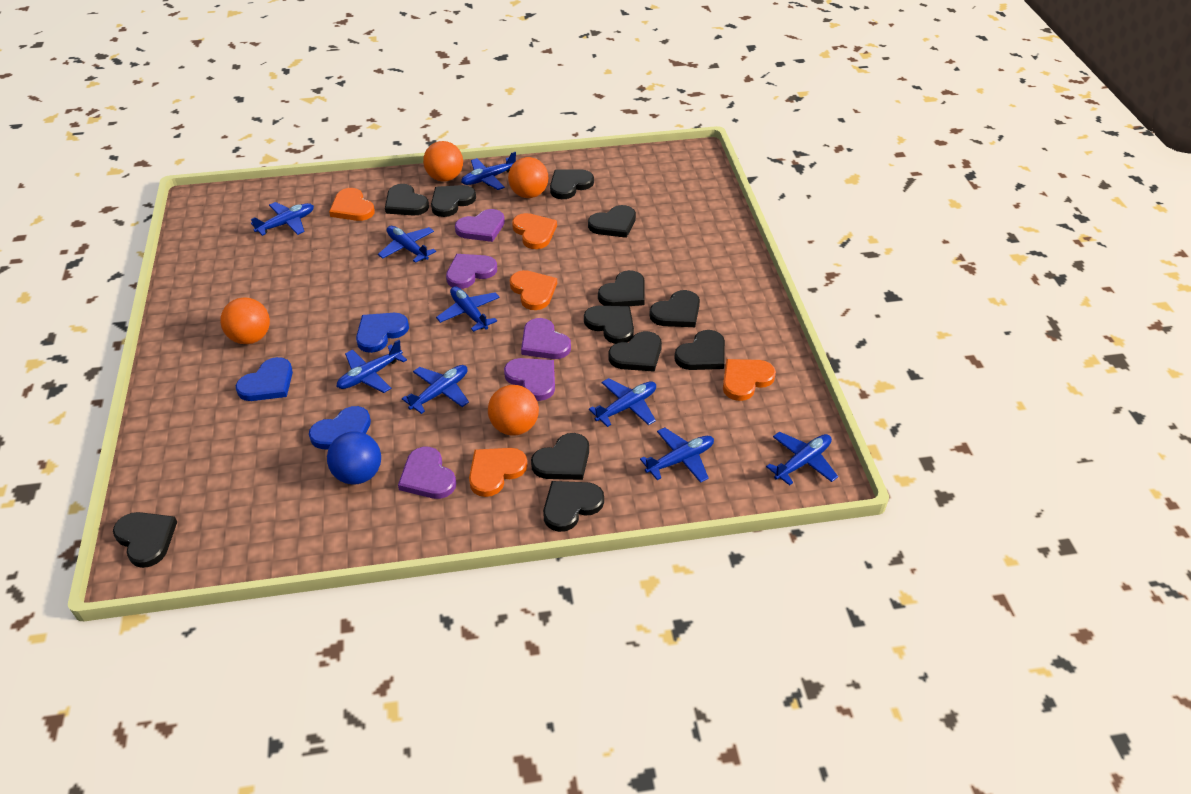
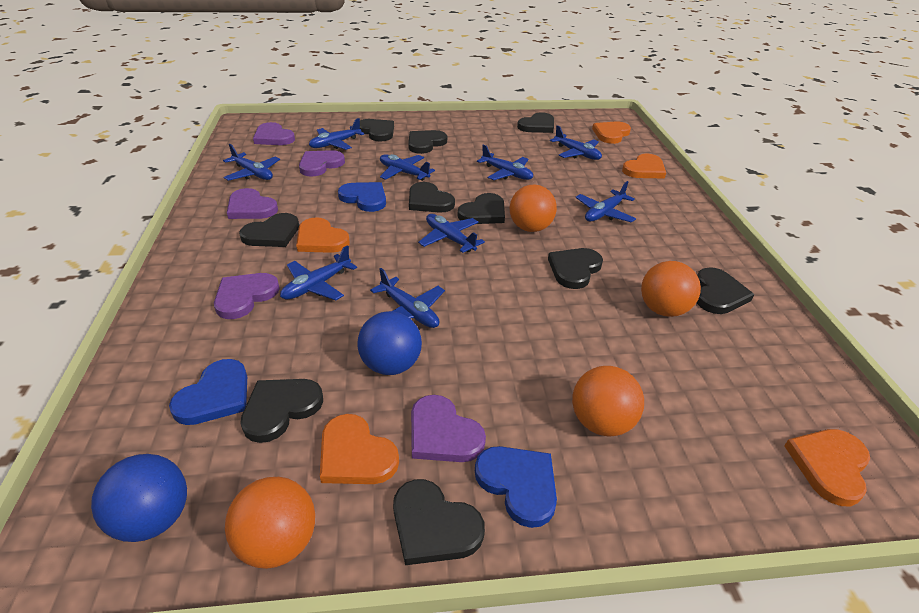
black heart: 12 -> 10
blue ball: 1 -> 2

